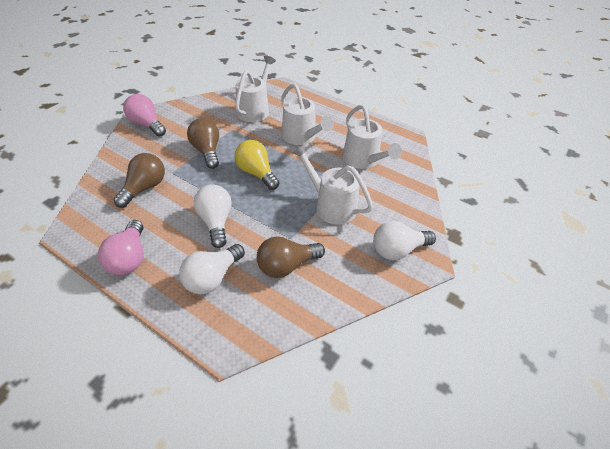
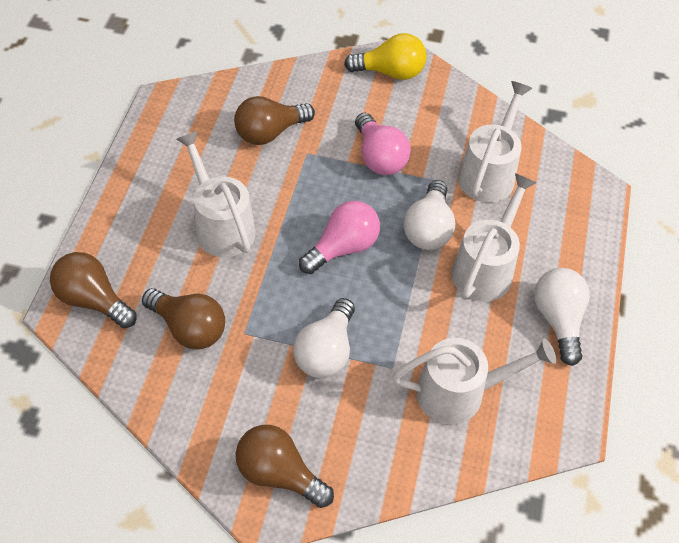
brown light bulb: 3 -> 4

